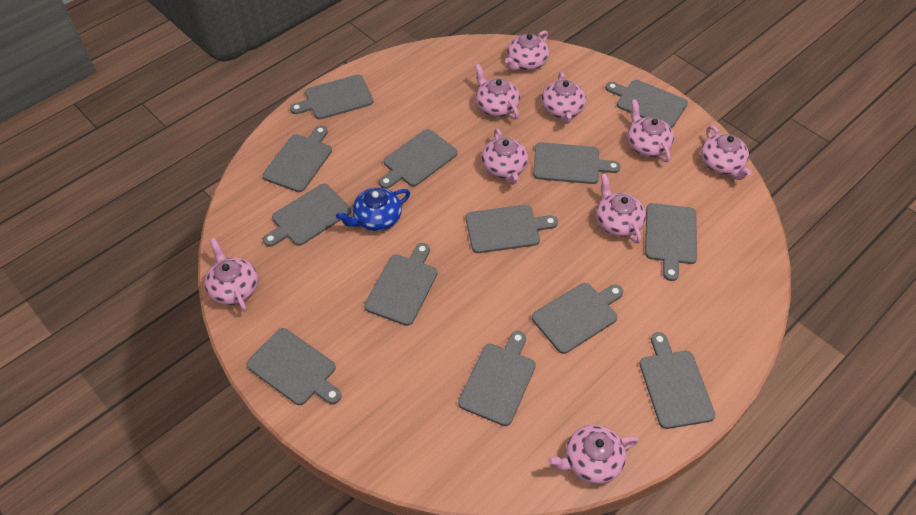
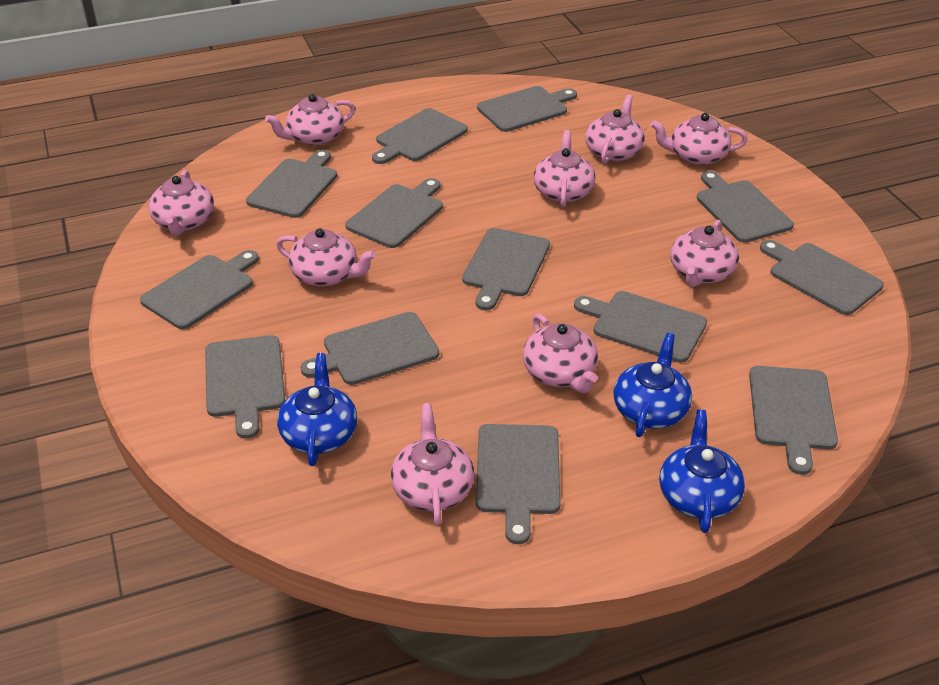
blue teapot: 1 -> 3

